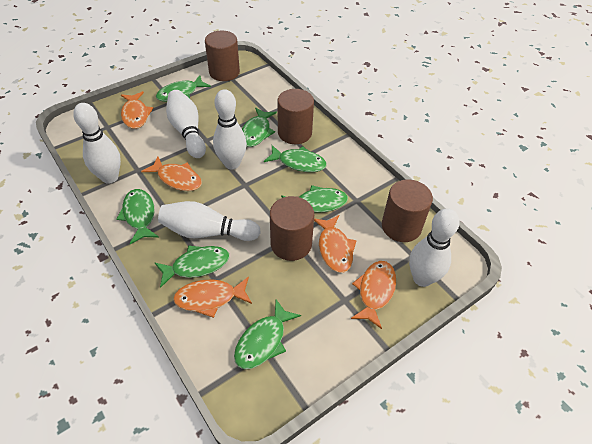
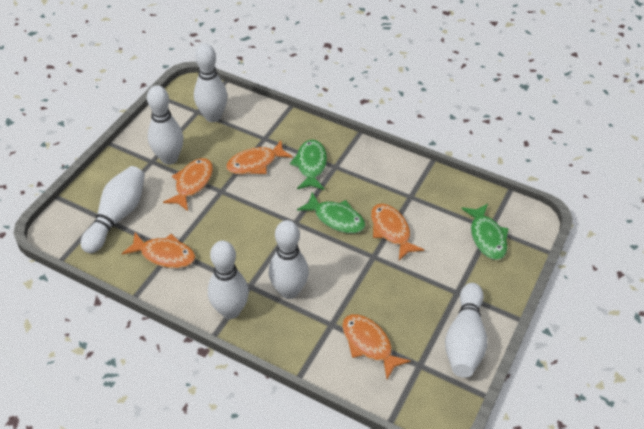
brown cylinder: 4 -> 0
green fish: 7 -> 3
white bowling pin: 5 -> 6

